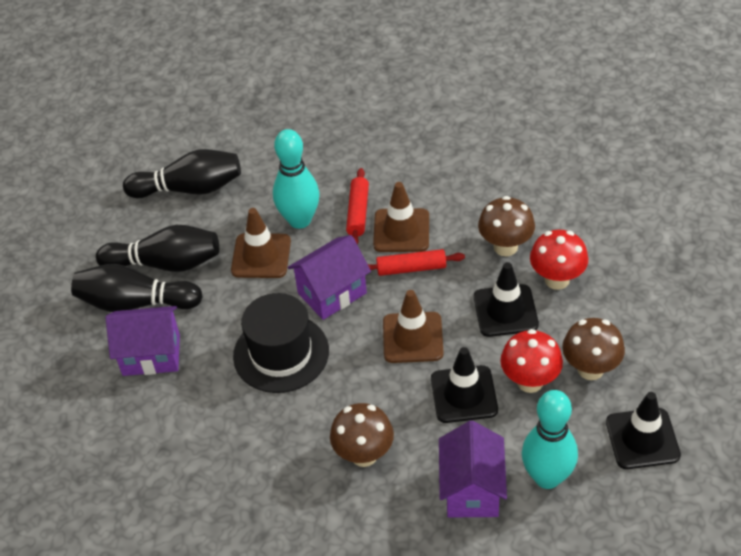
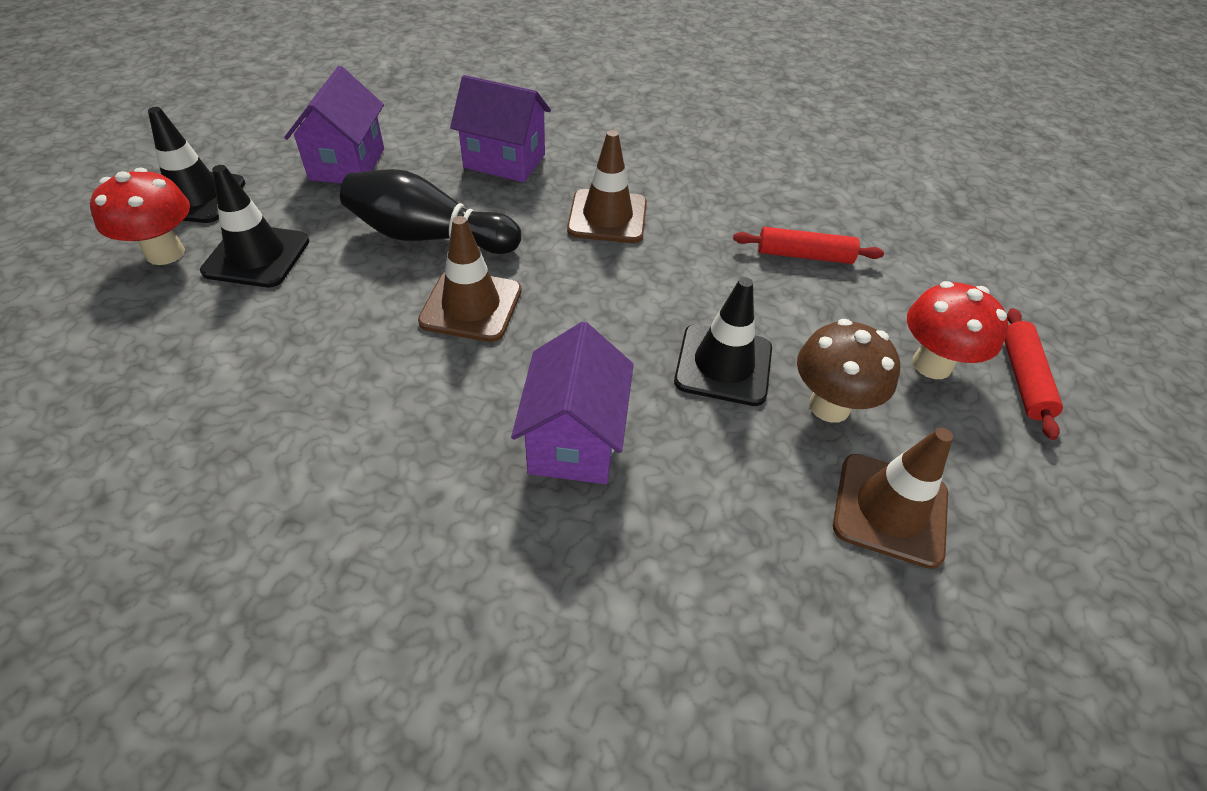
black bowling pin: 3 -> 1
black hat: 1 -> 0
brown mushroom: 3 -> 1
turquoise bowling pin: 2 -> 0

